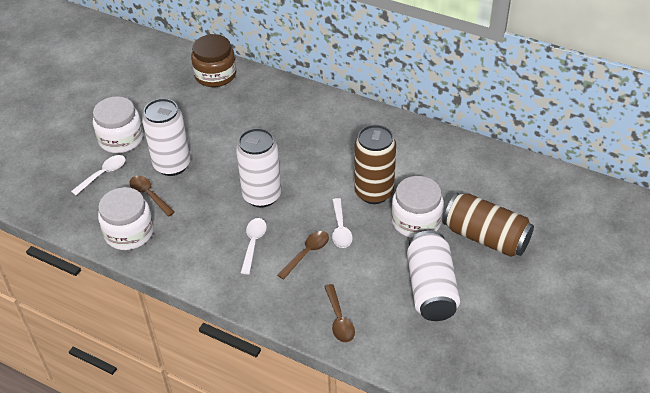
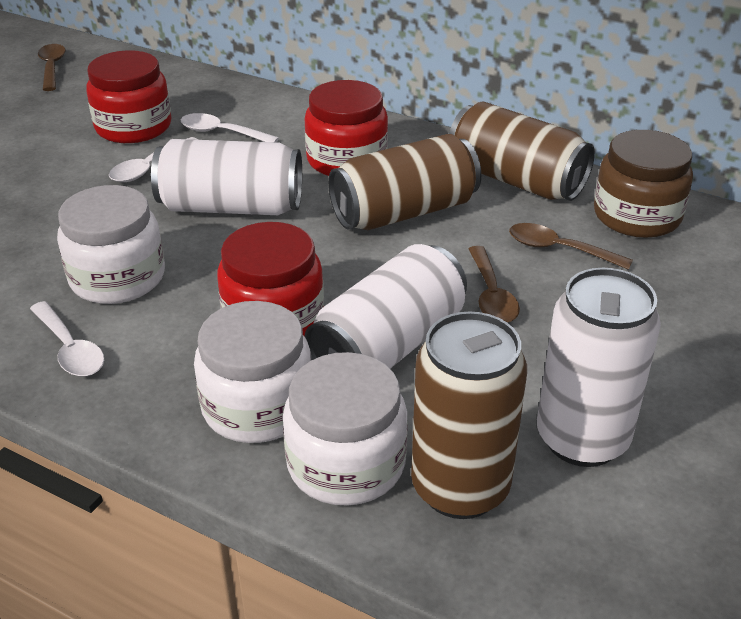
brown can: 2 -> 3
red jar: 0 -> 3

